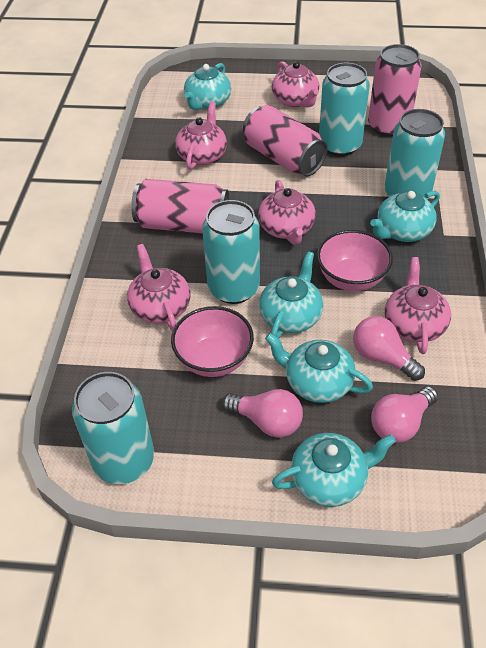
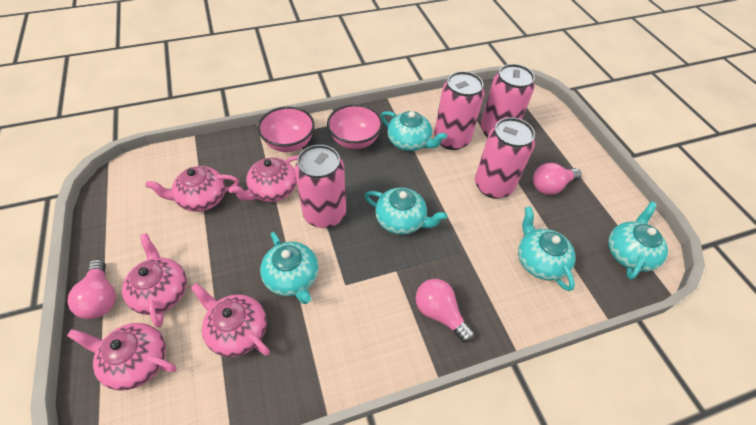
pink can: 3 -> 4
turquoise can: 4 -> 0

